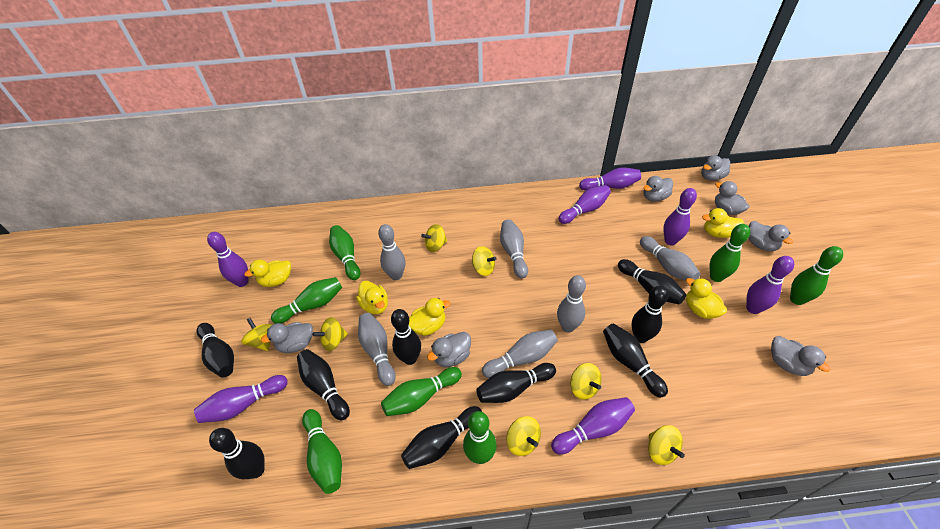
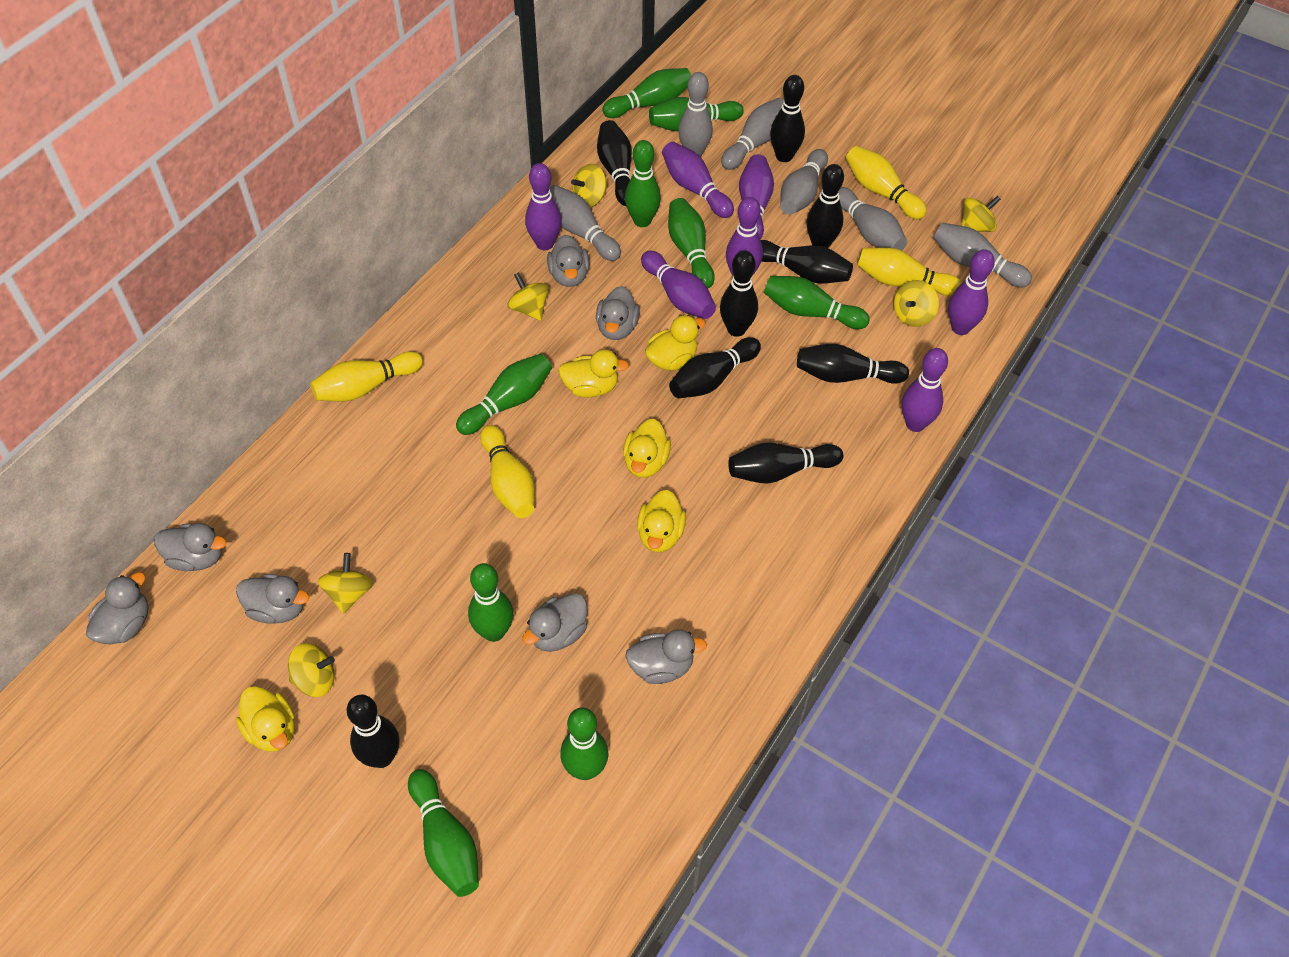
green bowling pin: 7 -> 9
yellow bowling pin: 0 -> 4
yellow spinning top: 7 -> 6

